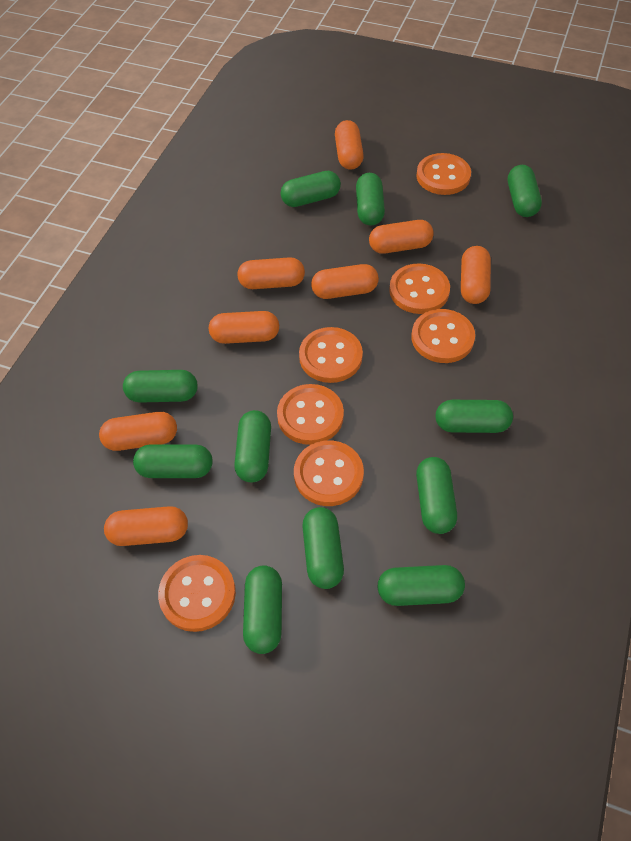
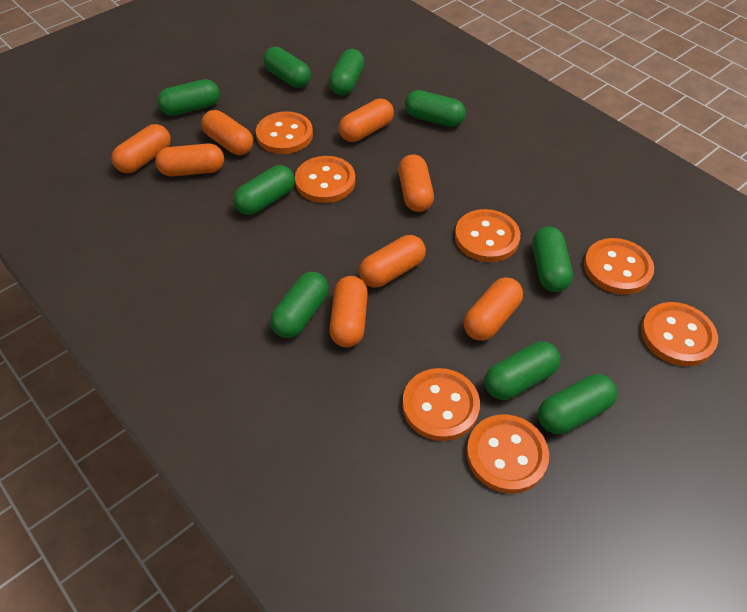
green capsule: 11 -> 9

